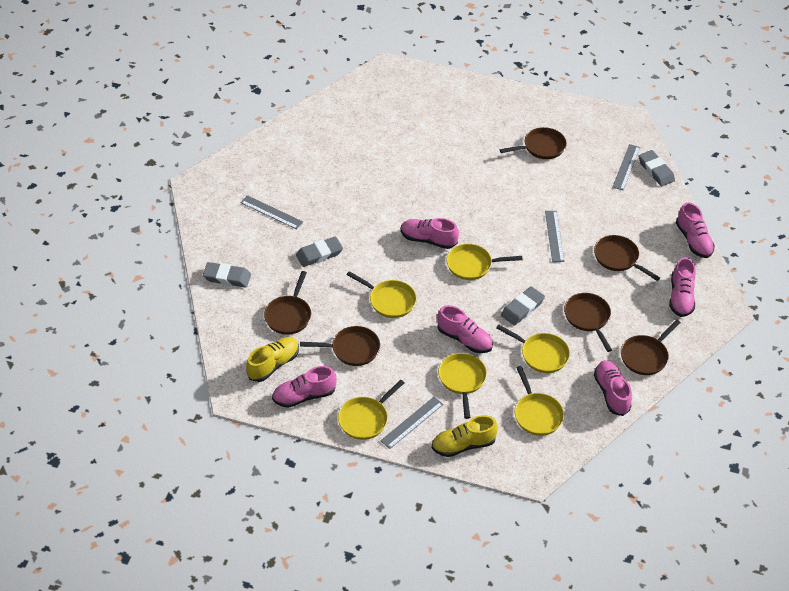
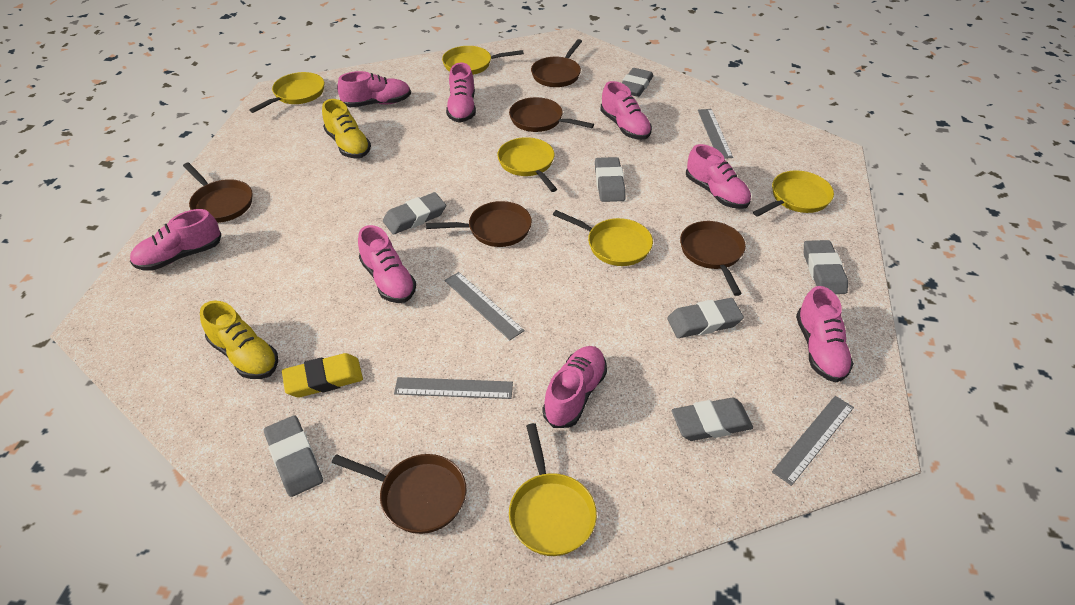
grey eraser: 4 -> 7
pink shoe: 6 -> 8
yellow eraser: 0 -> 1

